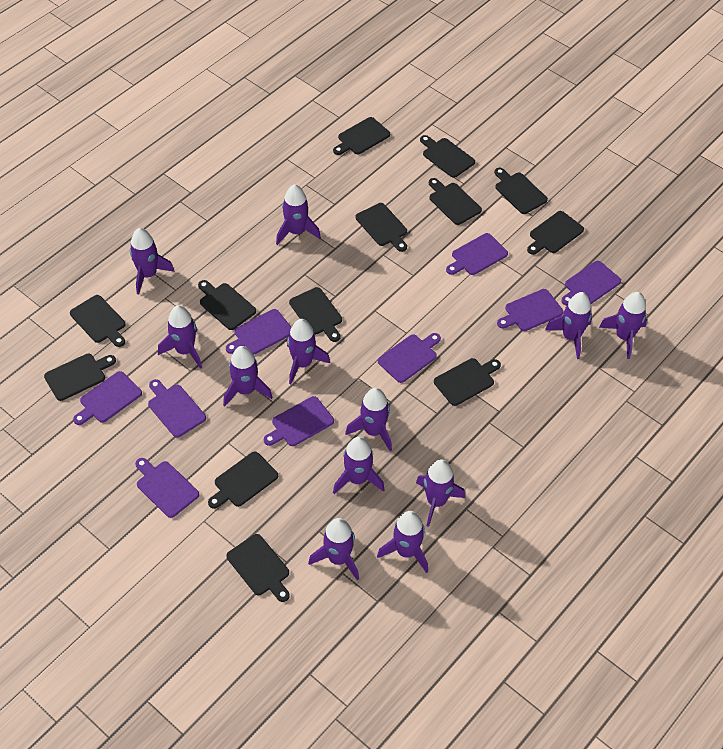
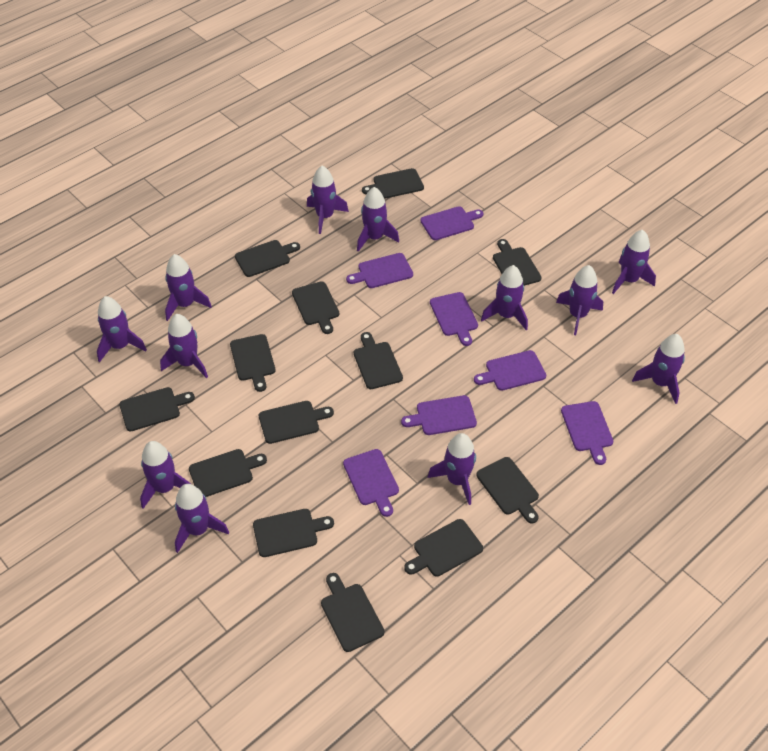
purple cutting board: 9 -> 7

